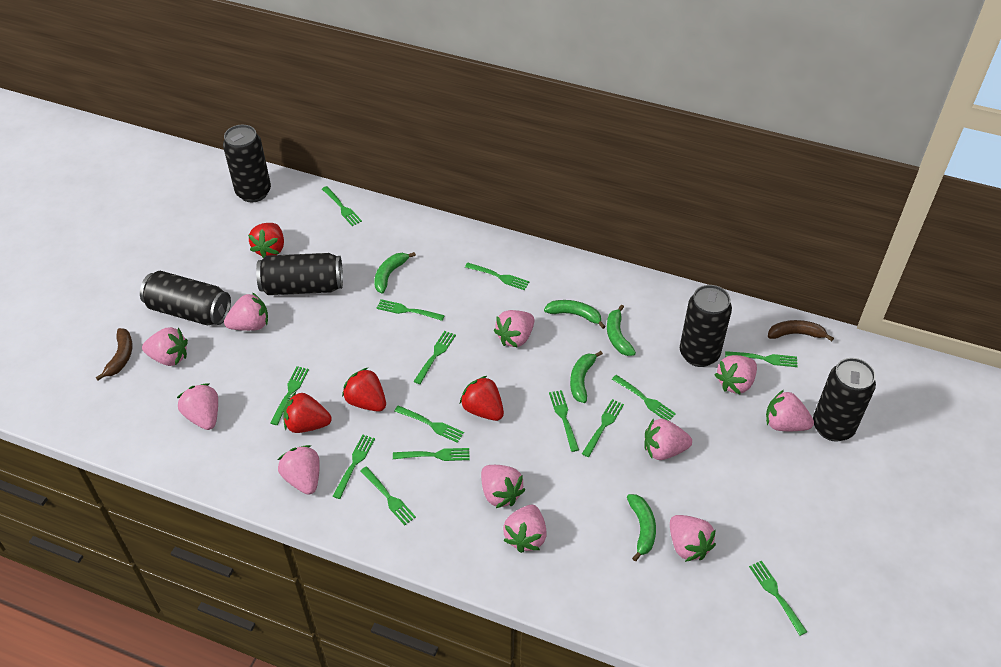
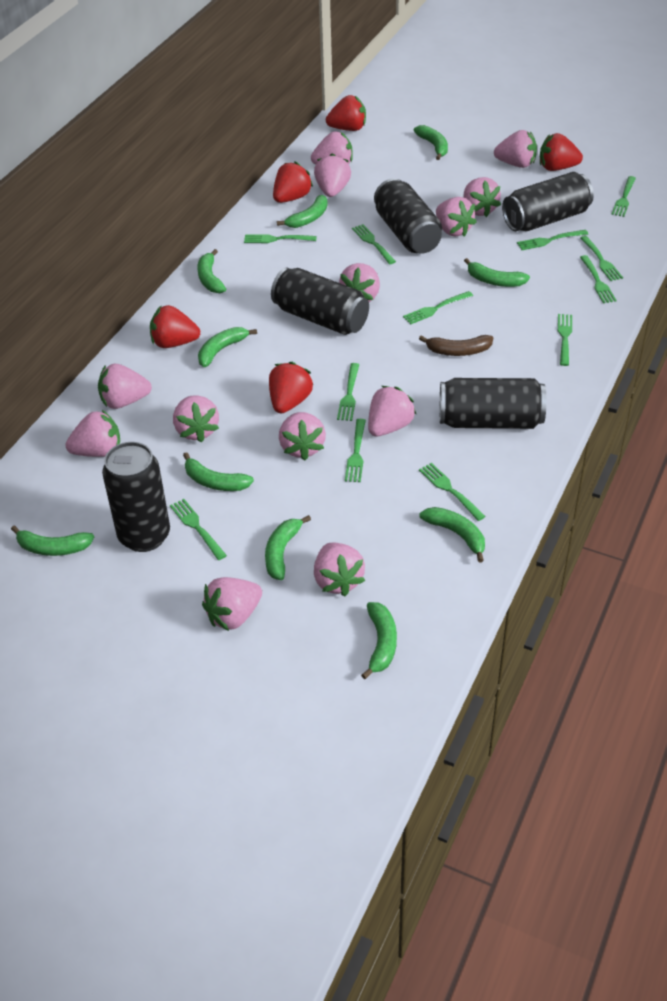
brown banana: 2 -> 1
green banana: 5 -> 10
green fork: 14 -> 12
pink strawberry: 11 -> 13
red strawberry: 4 -> 5

